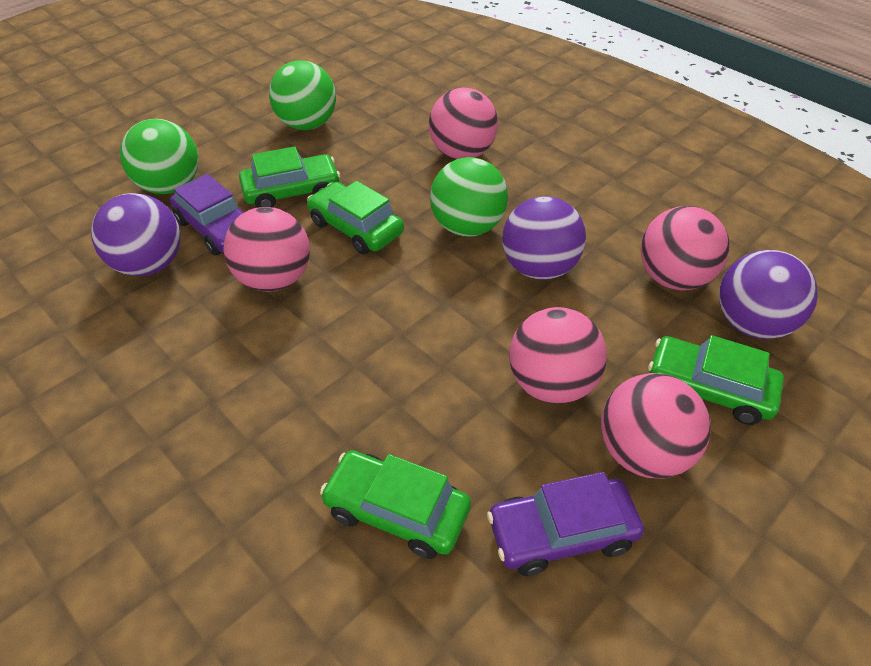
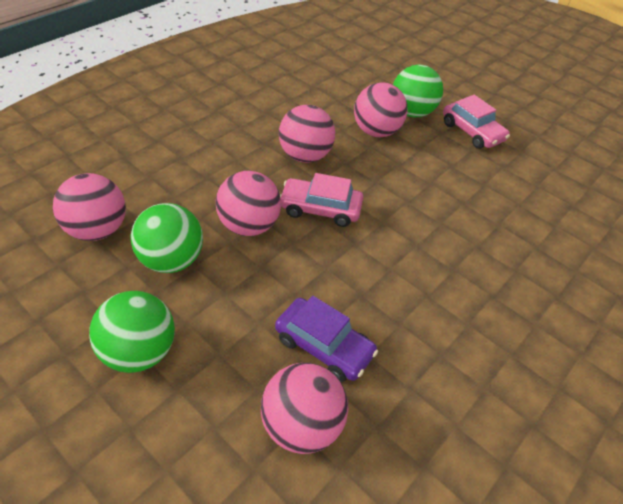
green car: 4 -> 0
pink car: 0 -> 2
purple ball: 3 -> 0
purple car: 2 -> 1

